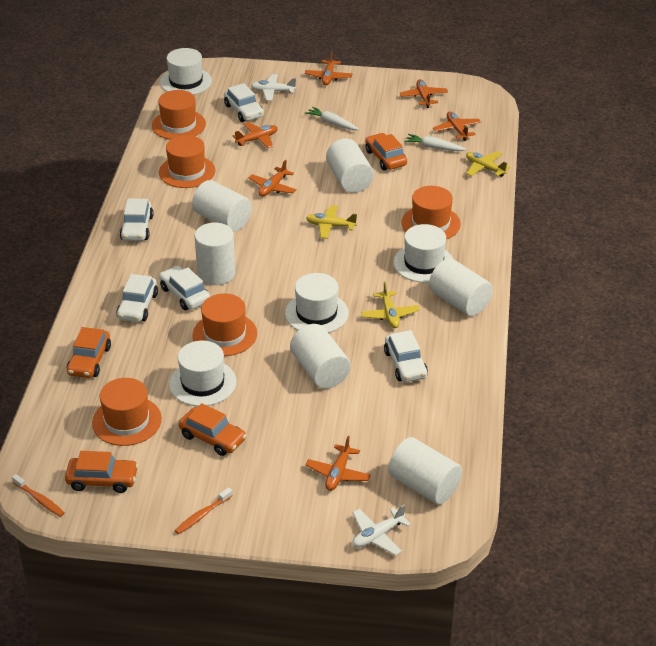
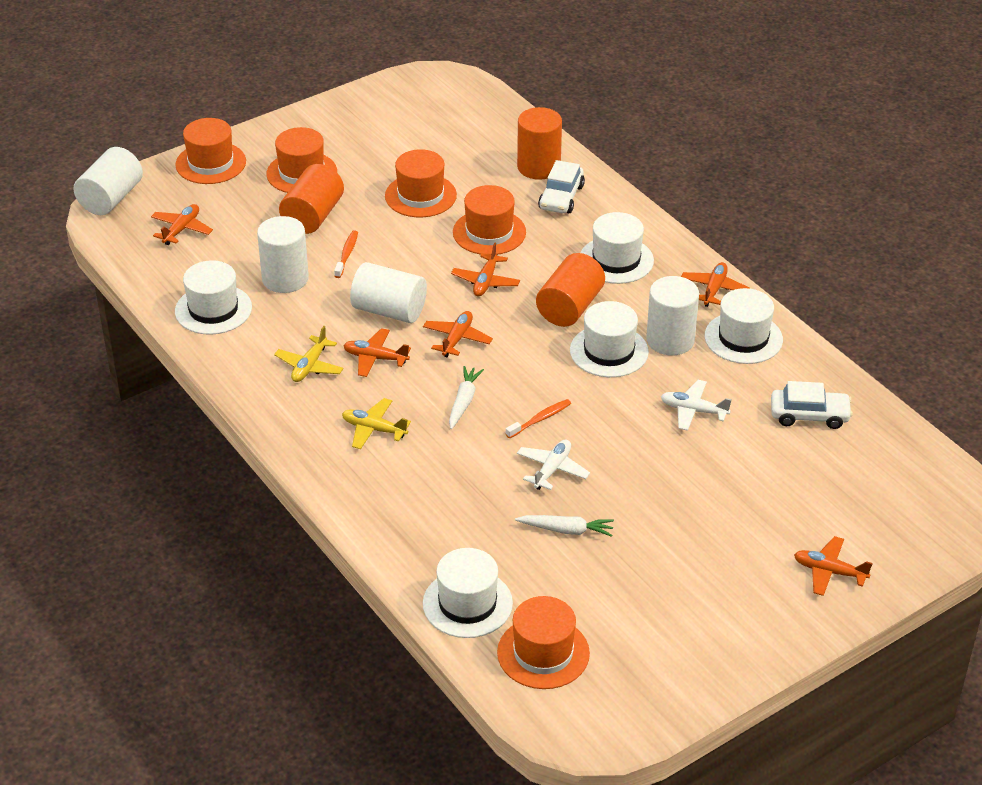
orange car: 4 -> 0
orange cylinder: 0 -> 3
white car: 5 -> 2
white cylinder: 6 -> 4
white hat: 4 -> 5
yellow plane: 3 -> 2

